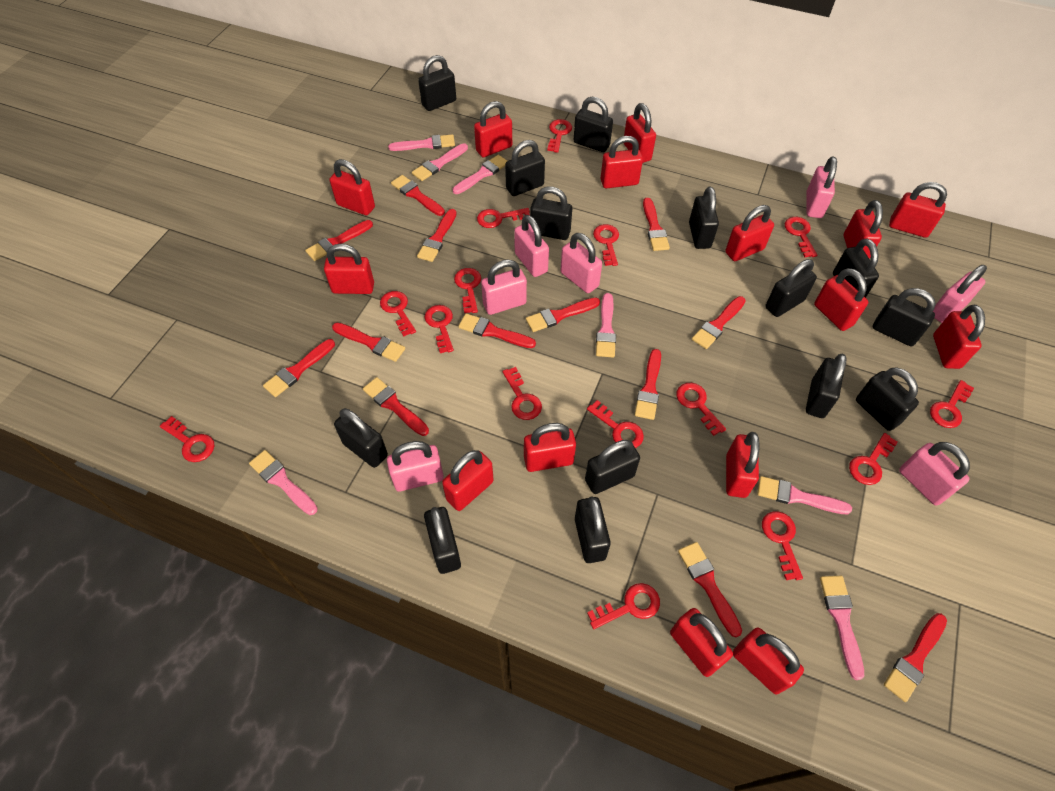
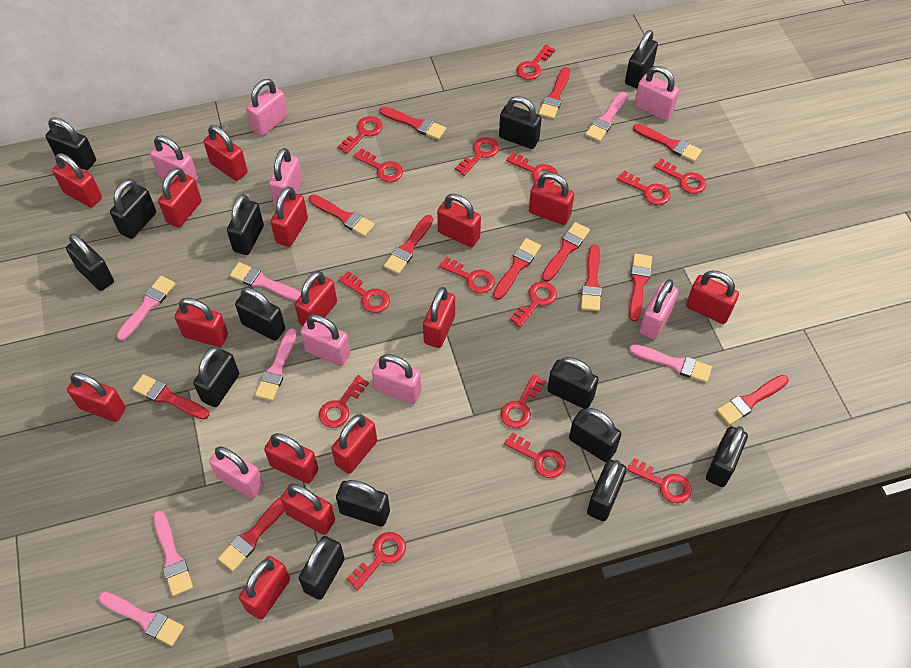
pink padlock: 7 -> 8
red brush: 13 -> 12

